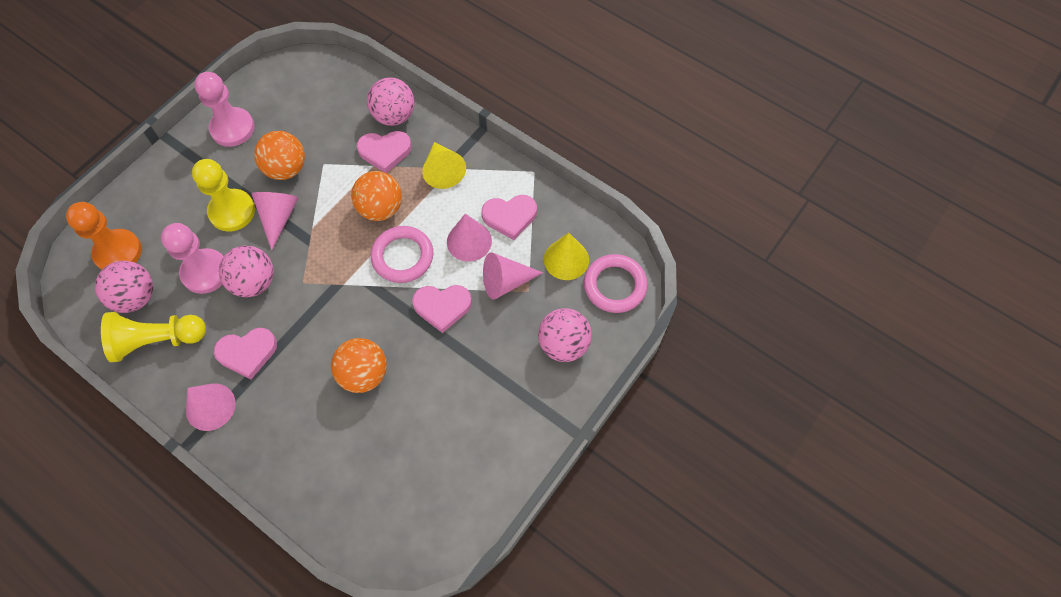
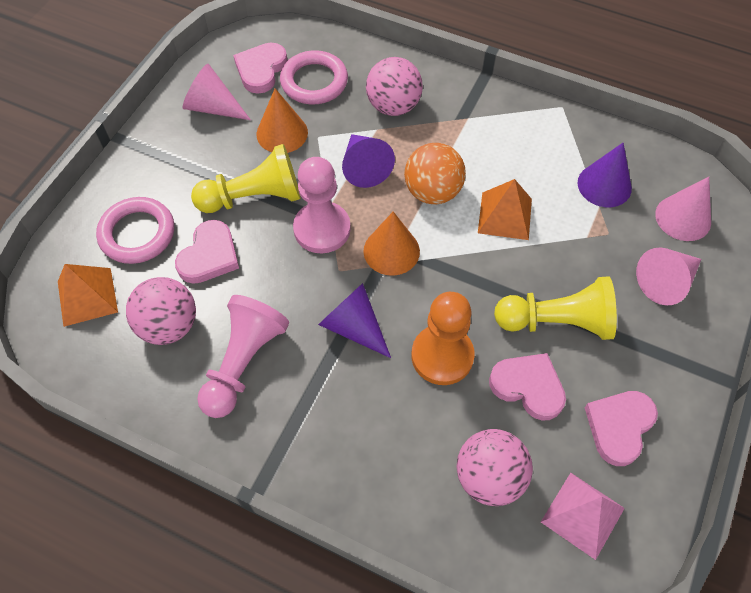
orange ball: 3 -> 1
orange cone: 0 -> 2
orange pyramid: 0 -> 2
pink ball: 4 -> 3
pink cone: 4 -> 3
pink pyramid: 0 -> 1
purple cone: 0 -> 3
yellow cone: 2 -> 0

